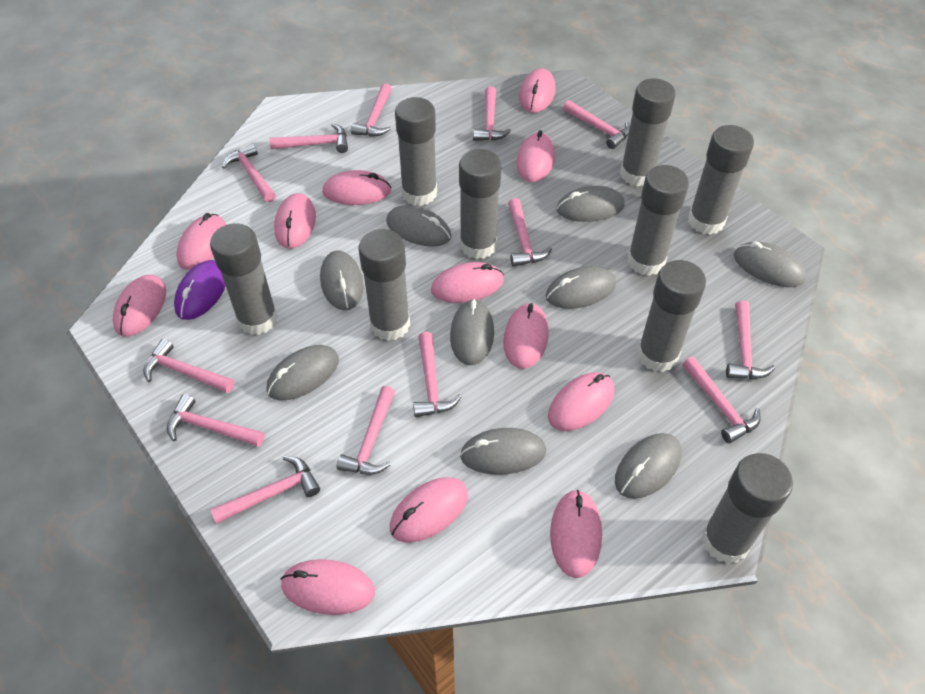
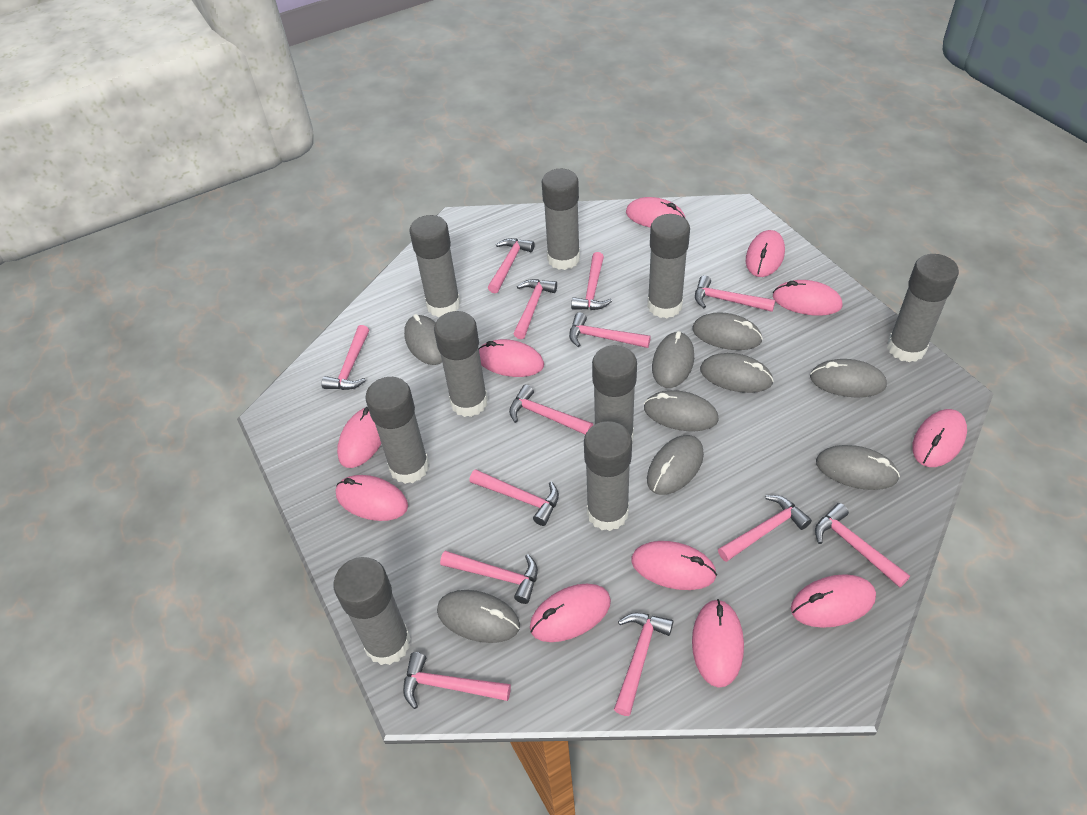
pink mouse: 12 -> 11
purple mouse: 1 -> 0

